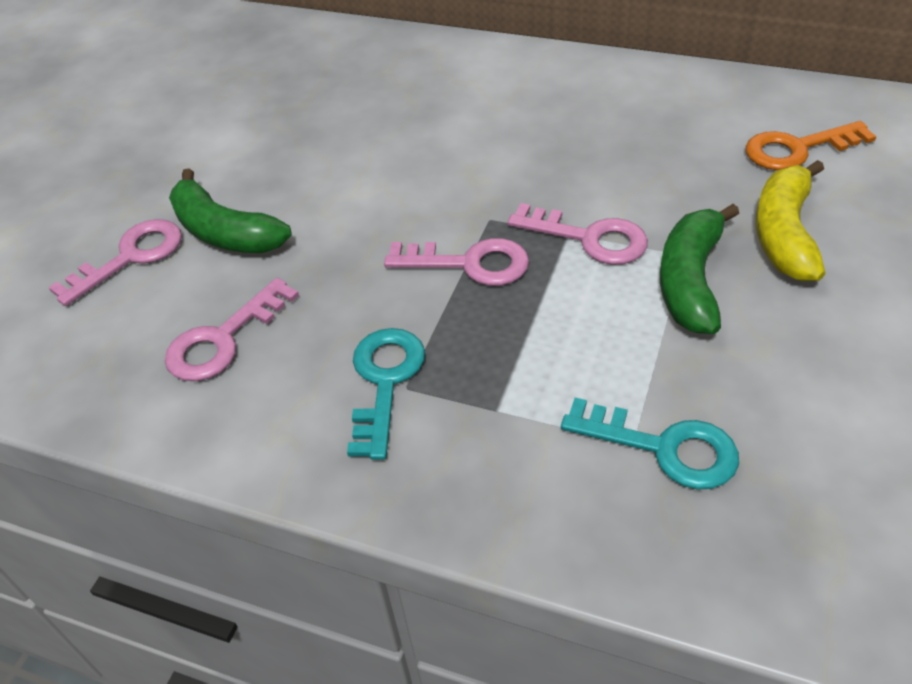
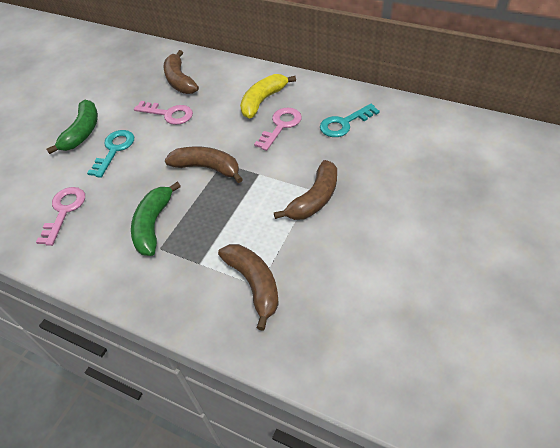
brown banana: 0 -> 4
orange key: 1 -> 0
pink key: 4 -> 3

